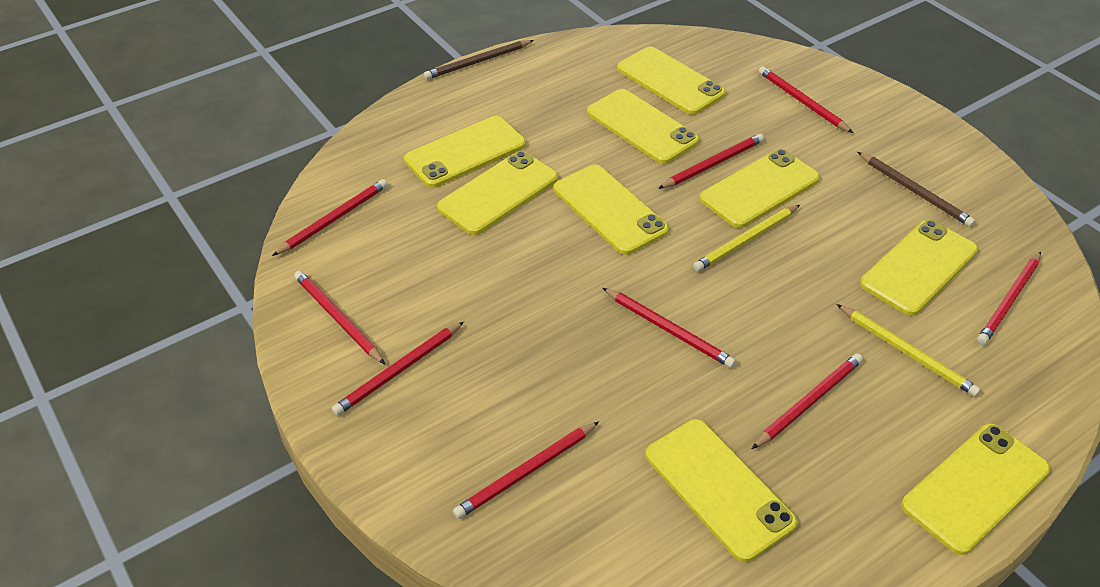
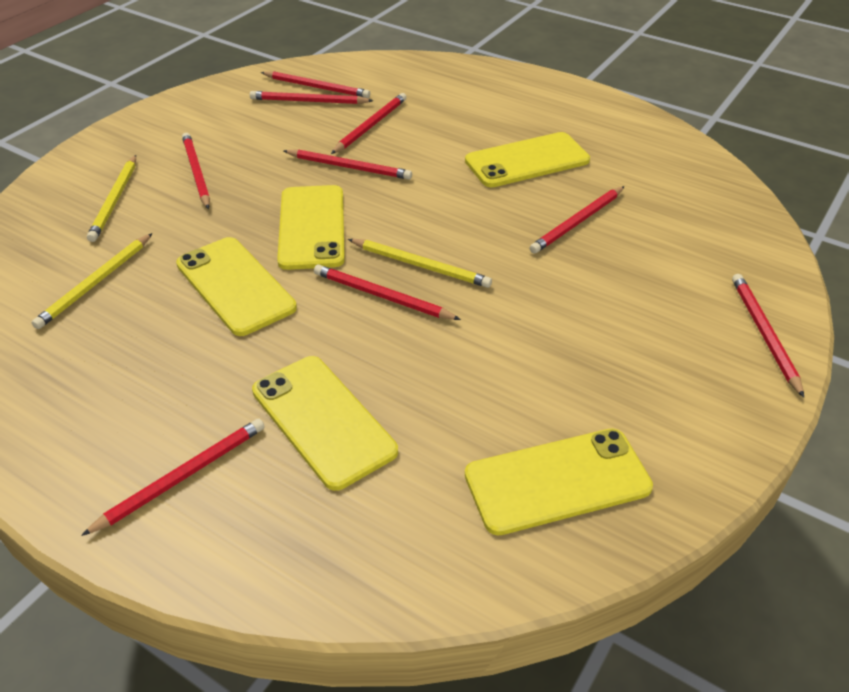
brown pencil: 2 -> 0
yellow pencil: 2 -> 3
yellow phone: 9 -> 5

